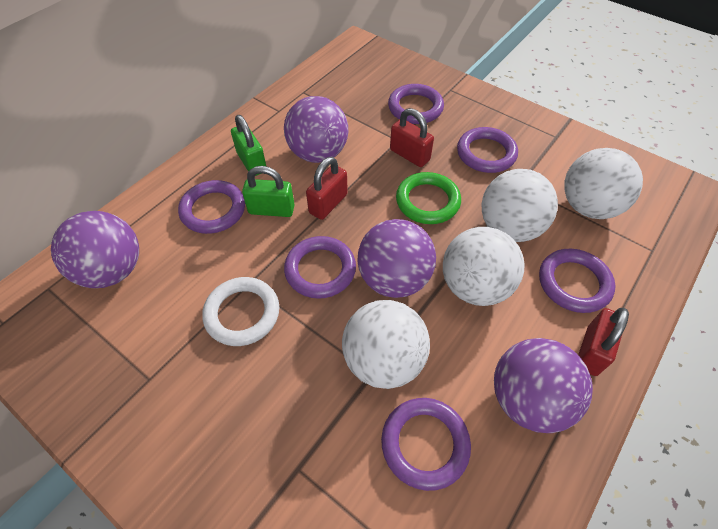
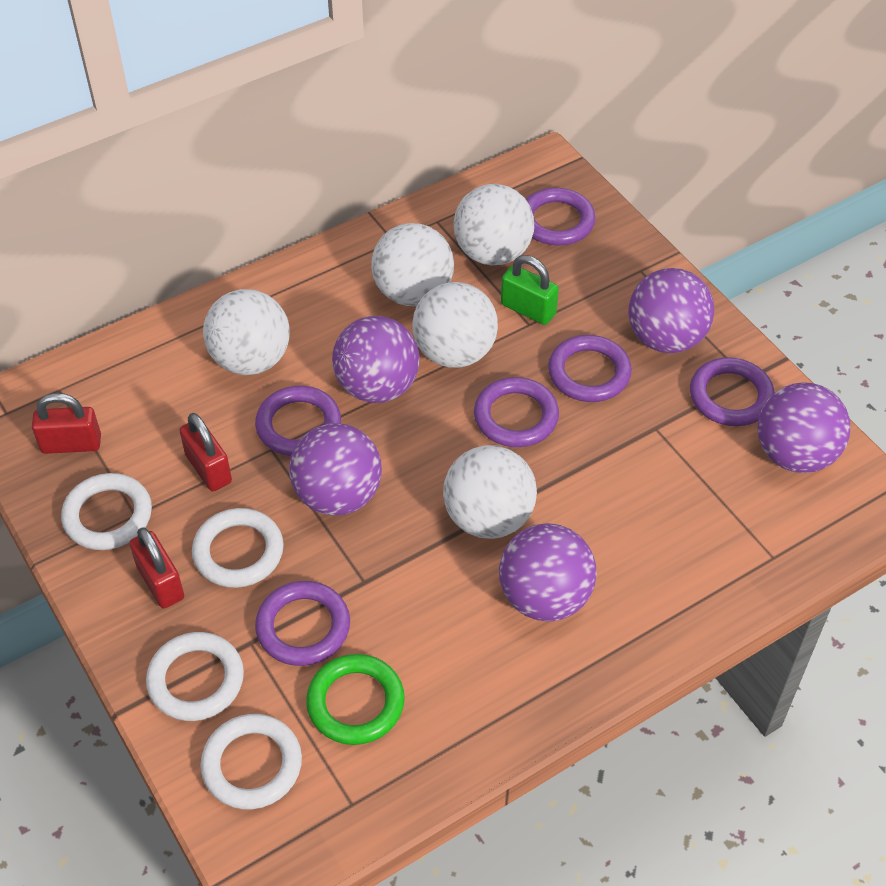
green padlock: 2 -> 1
purple ball: 4 -> 5
white ball: 4 -> 5
white ring: 1 -> 4

